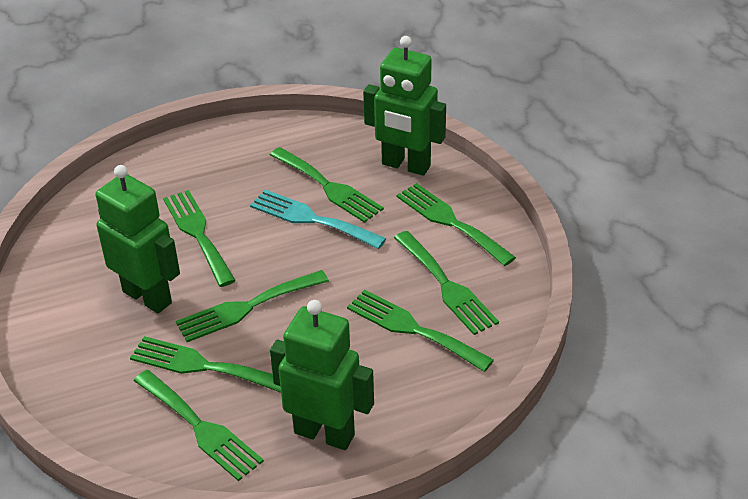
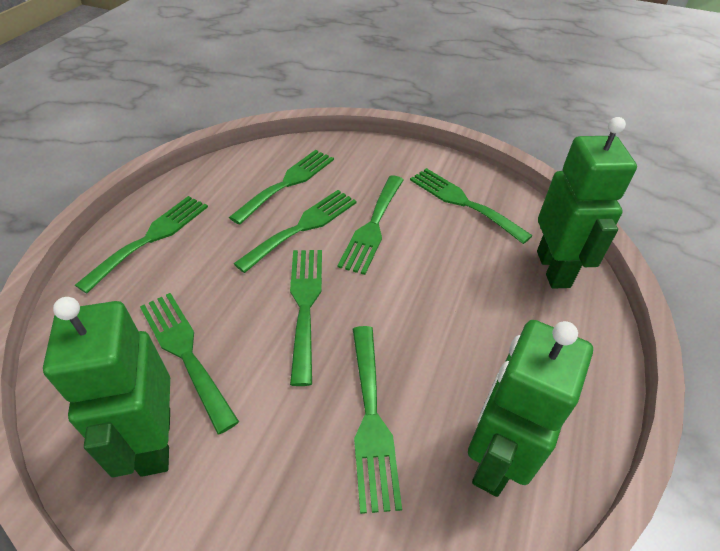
turquoise fork: 1 -> 0

